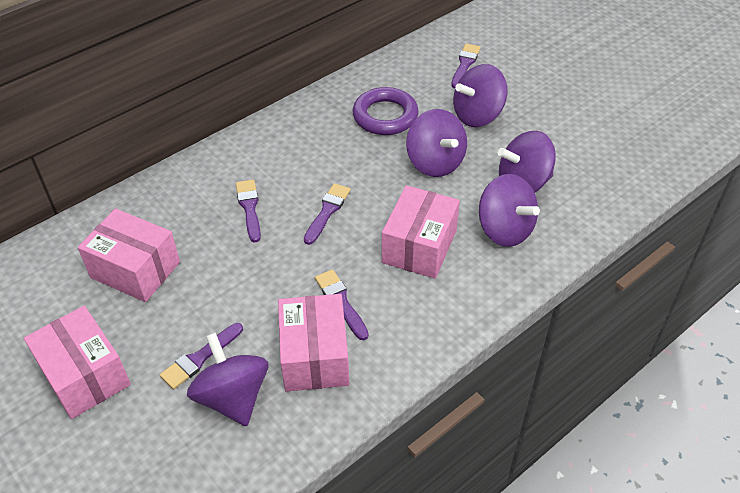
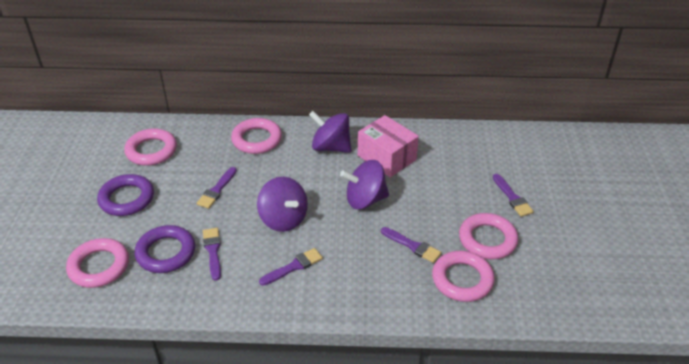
pink box: 4 -> 1
pink ring: 0 -> 5
purple ring: 1 -> 2
purple spinning top: 5 -> 3

